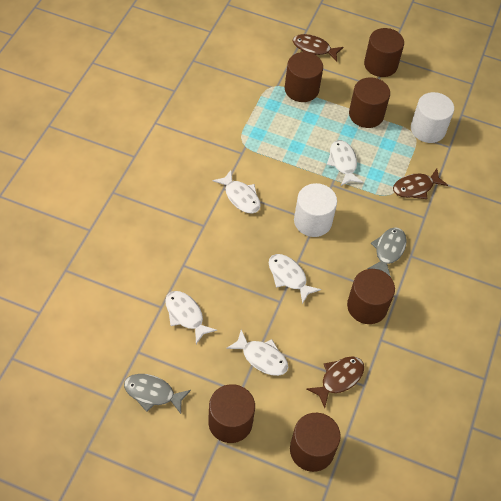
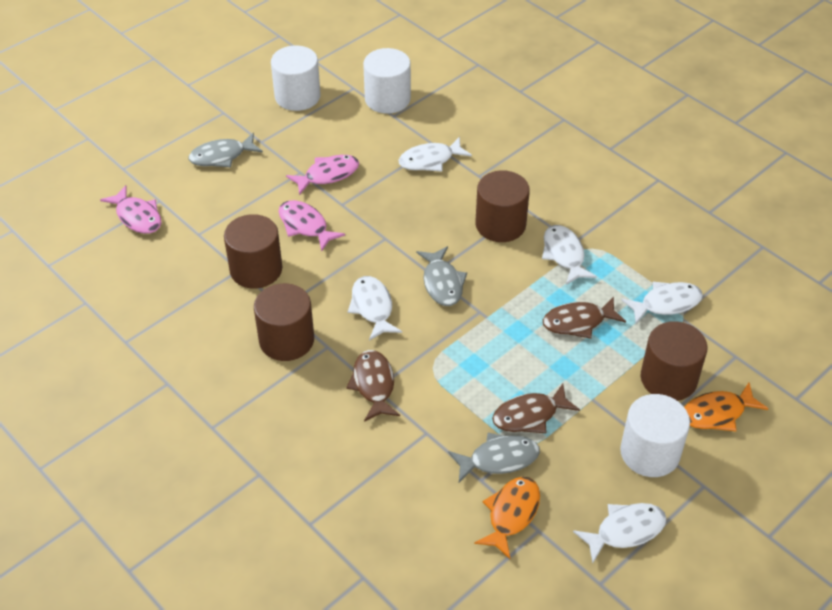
brown cylinder: 6 -> 4
grey fish: 2 -> 3
orange fish: 0 -> 2
pink fish: 0 -> 3
white cylinder: 2 -> 3

